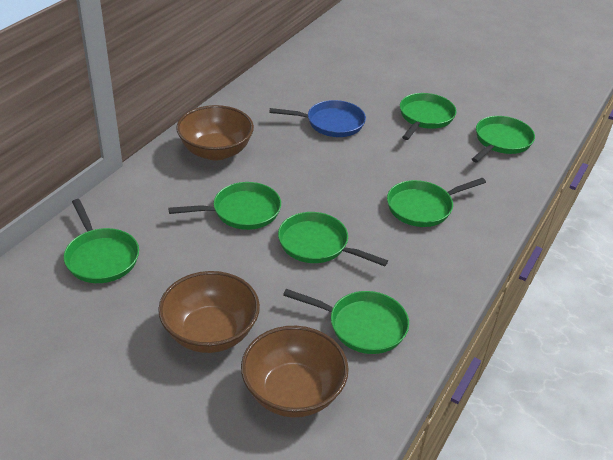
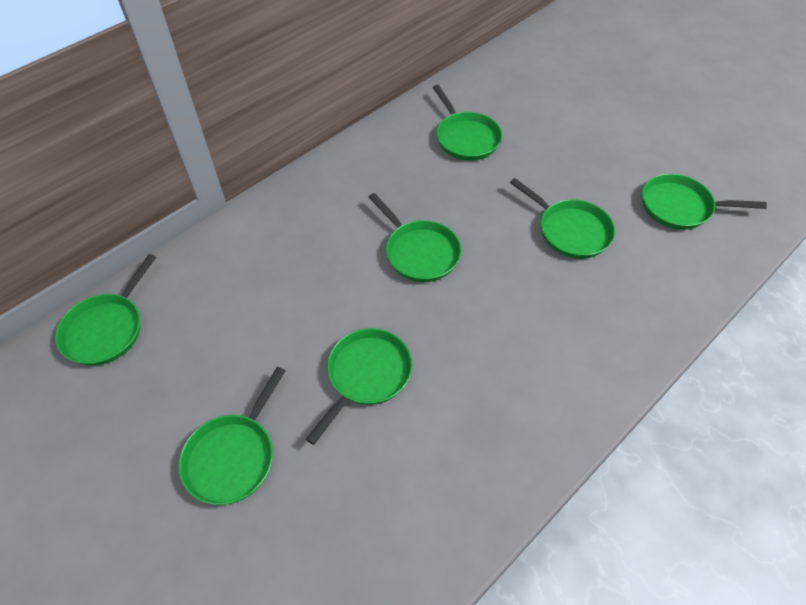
blue pan: 1 -> 0
brown bowl: 3 -> 0

